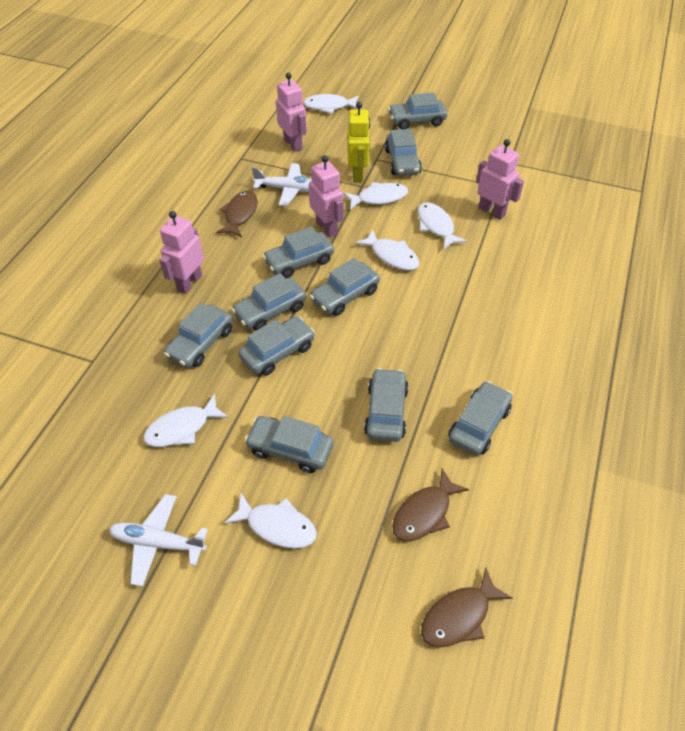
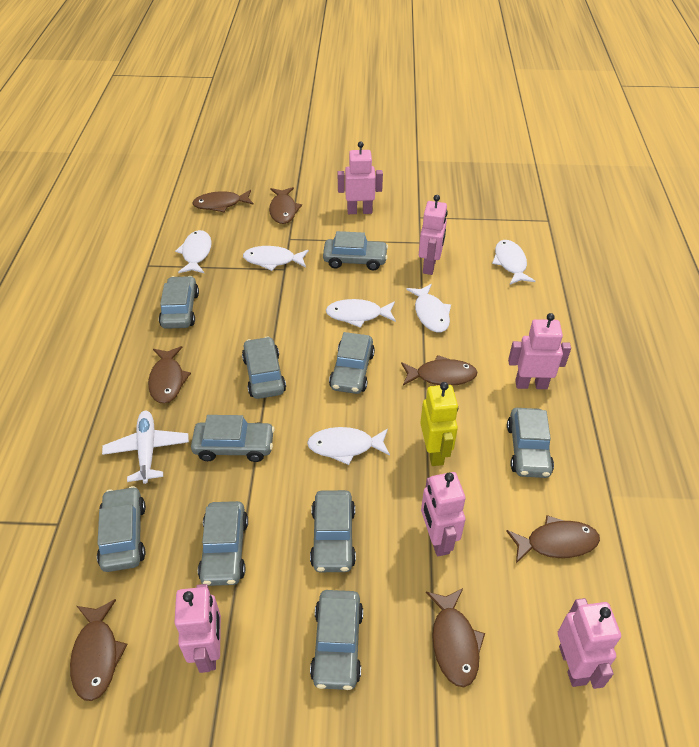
brown fish: 3 -> 7
pink robot: 4 -> 6
white plane: 2 -> 1

